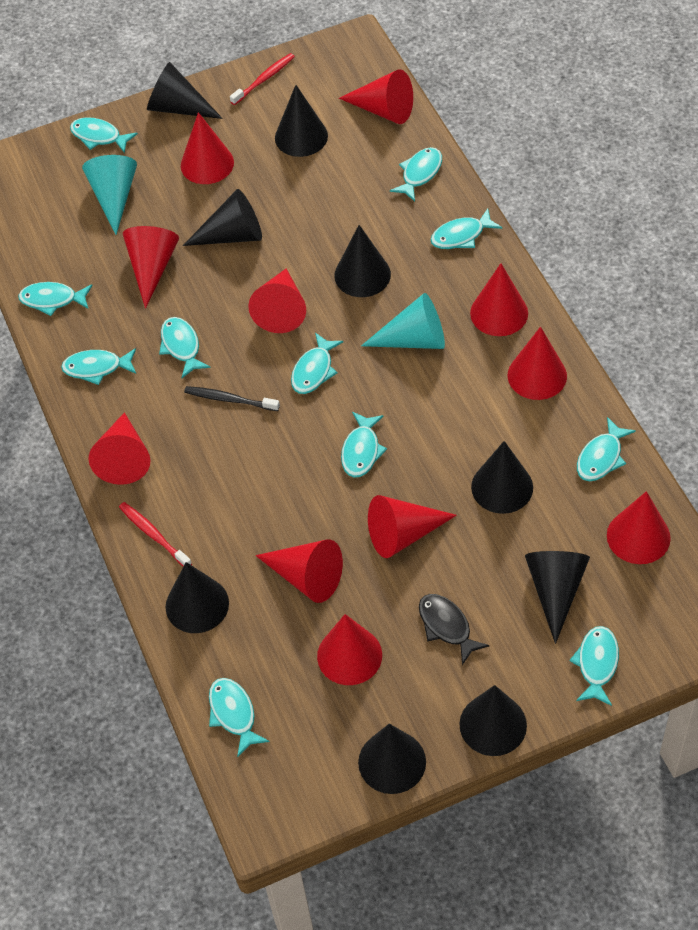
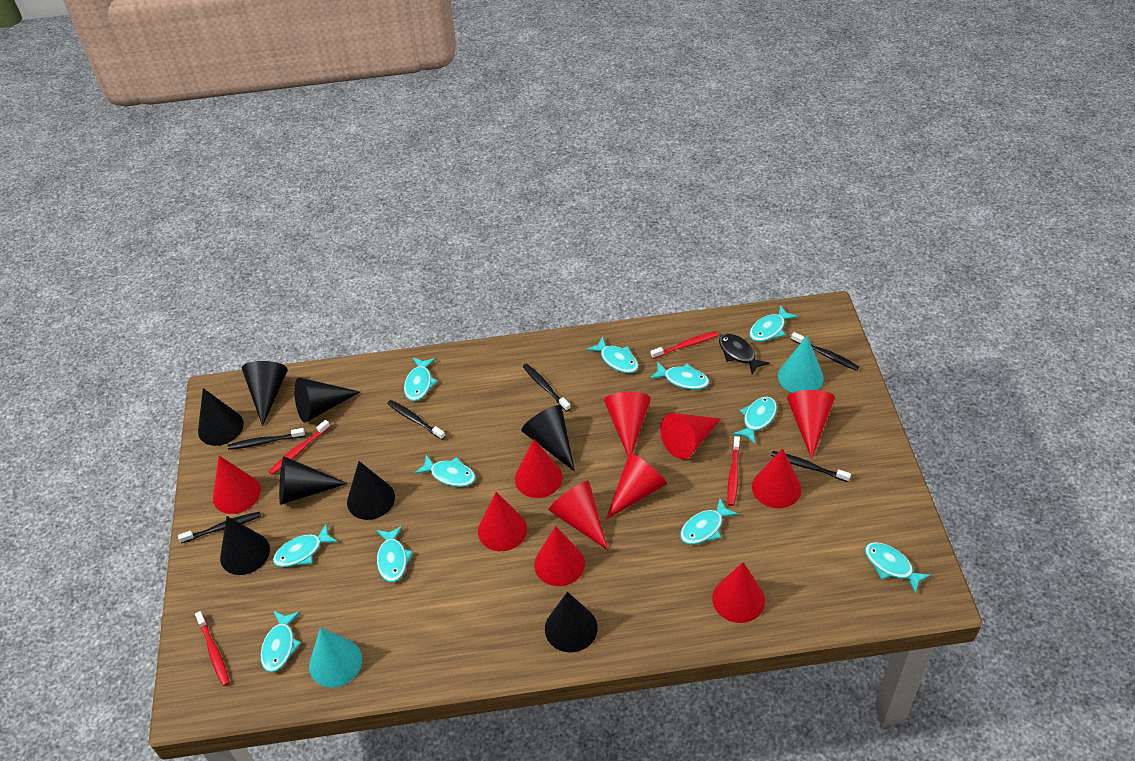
black cone: 9 -> 8
black toothbrush: 1 -> 6
red toothbrush: 2 -> 4

